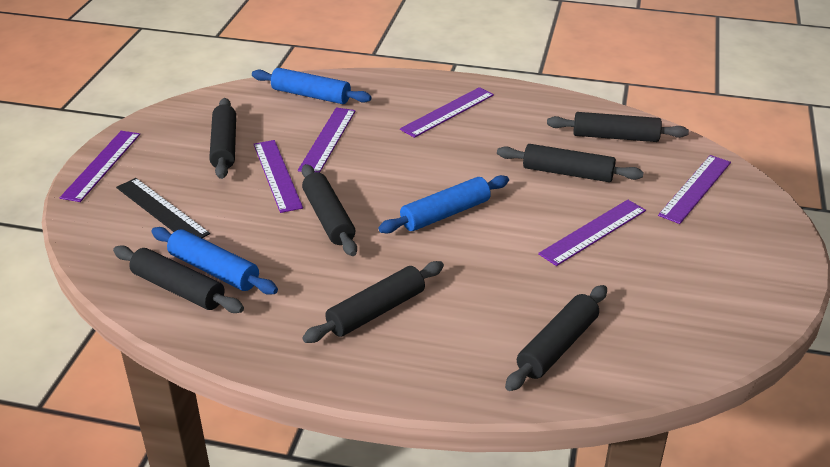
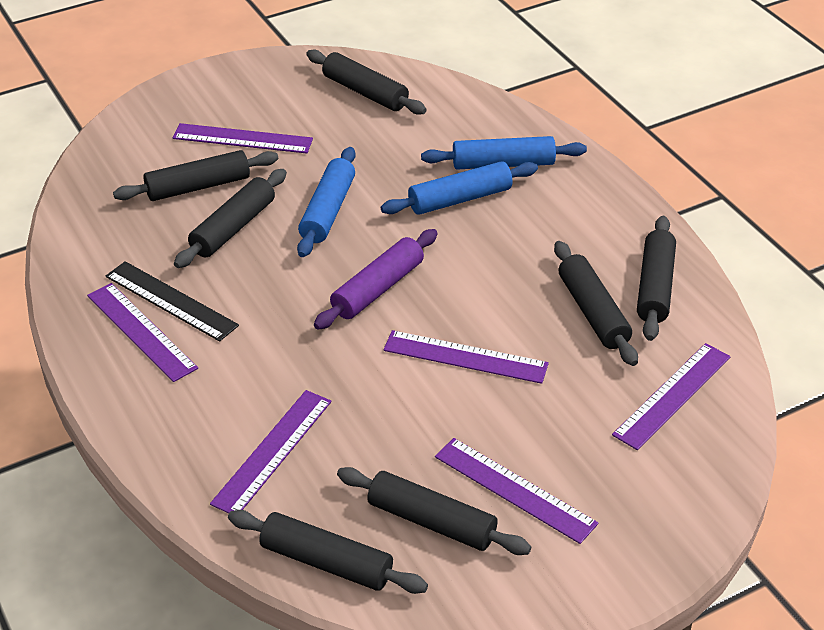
purple rolling pin: 0 -> 1

